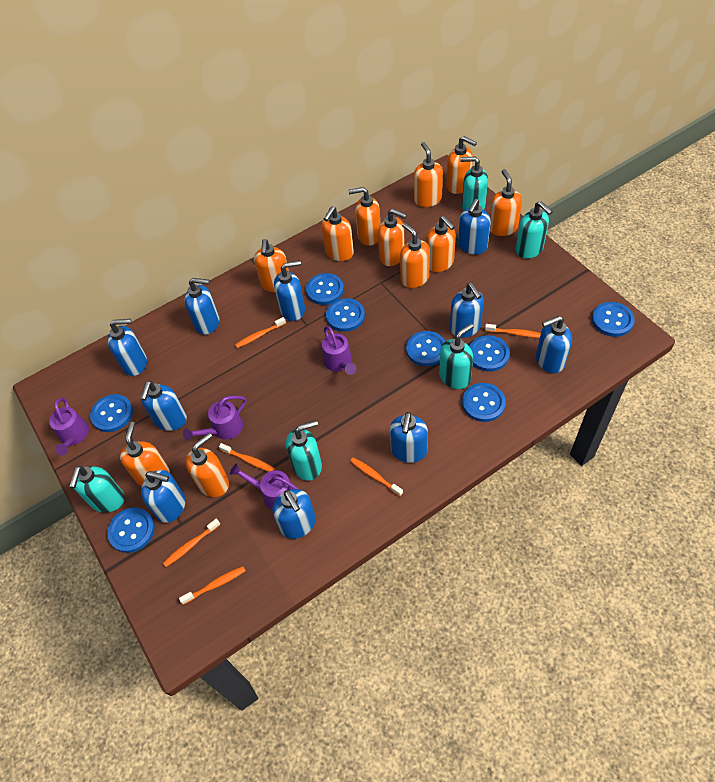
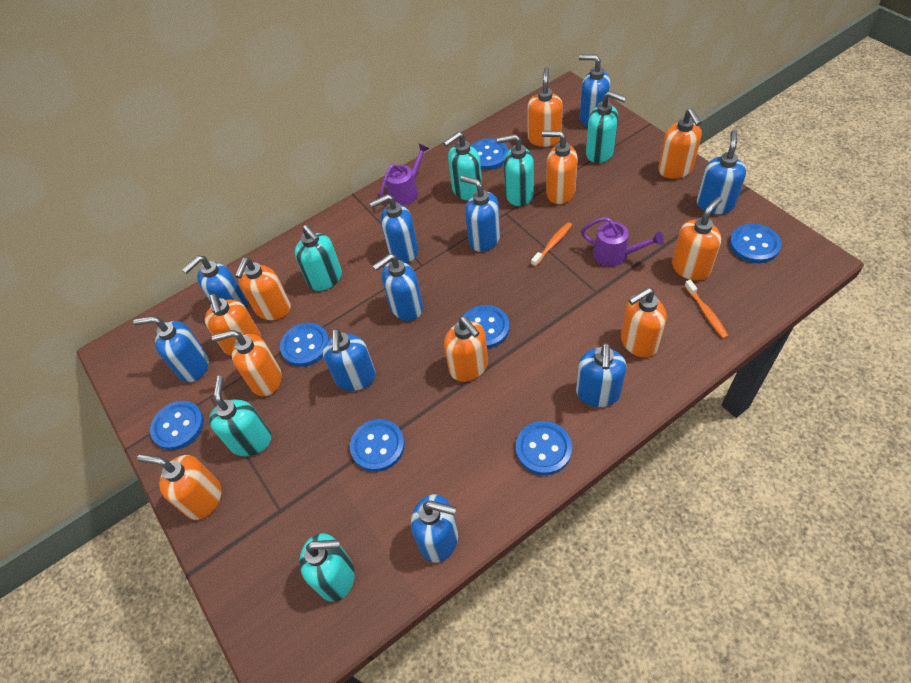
blue button: 8 -> 7
orange soap dispenser: 11 -> 10
orange toothbrush: 6 -> 2
purple watering can: 4 -> 2
turquoise soap dispenser: 5 -> 6

